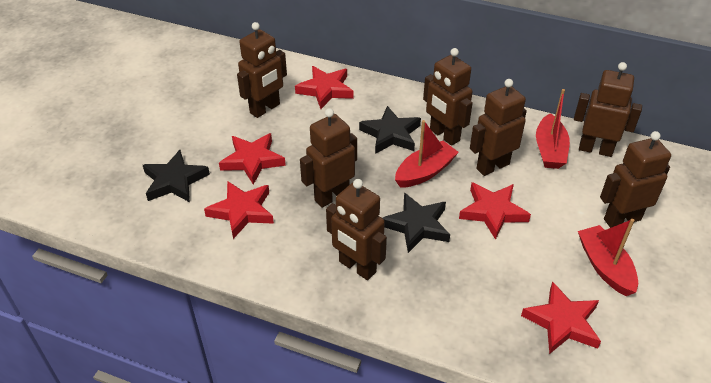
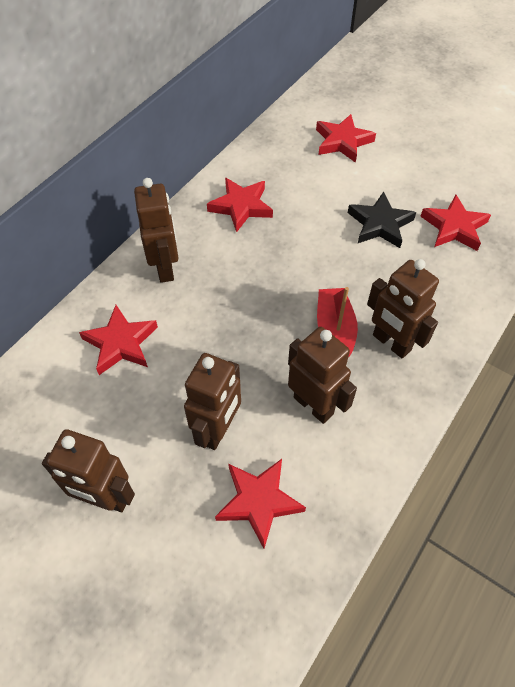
black star: 3 -> 1
brown robot: 7 -> 5
red boat: 3 -> 1

